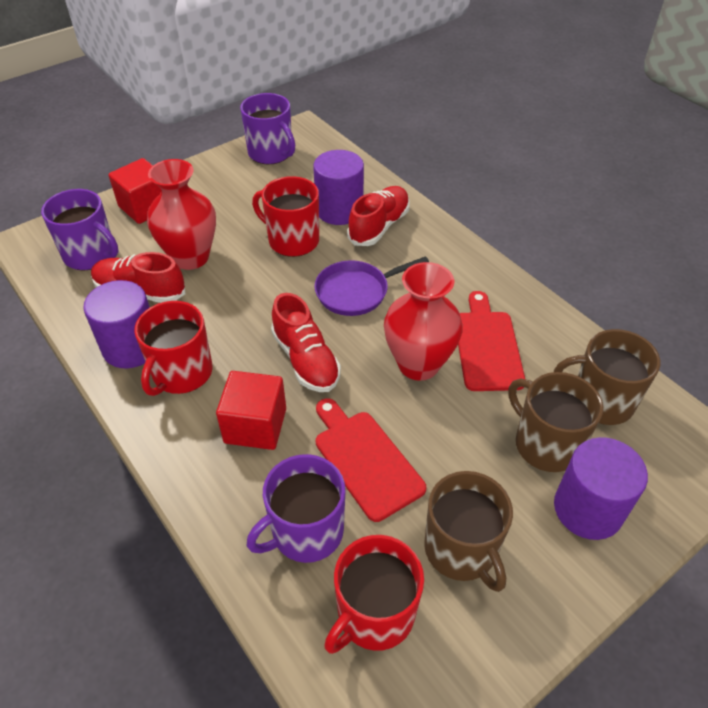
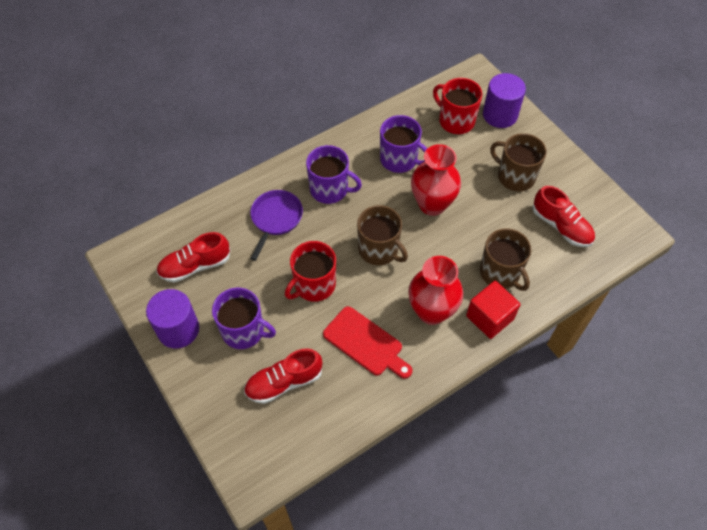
purple cylinder: 3 -> 2
red cube: 2 -> 1
red cutting board: 2 -> 1
red mug: 3 -> 2

